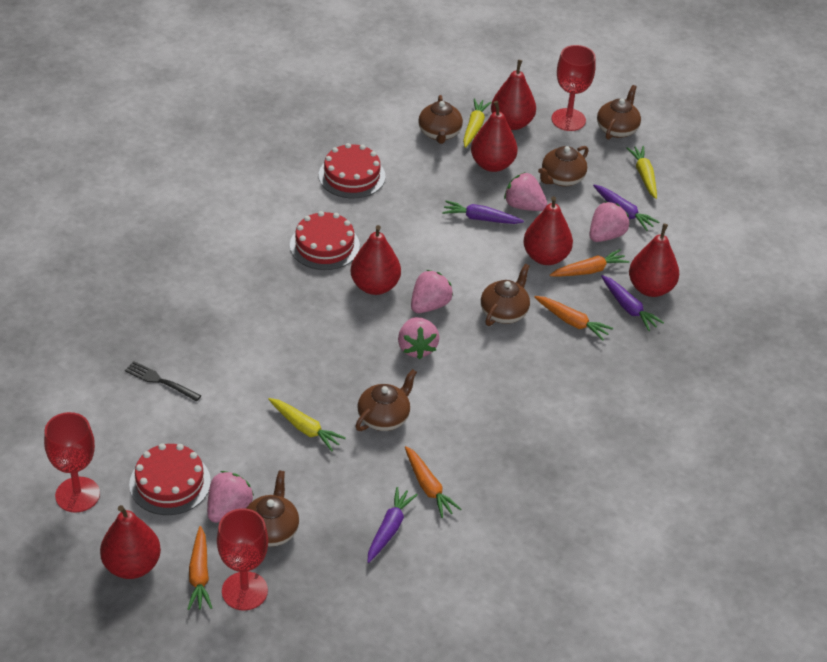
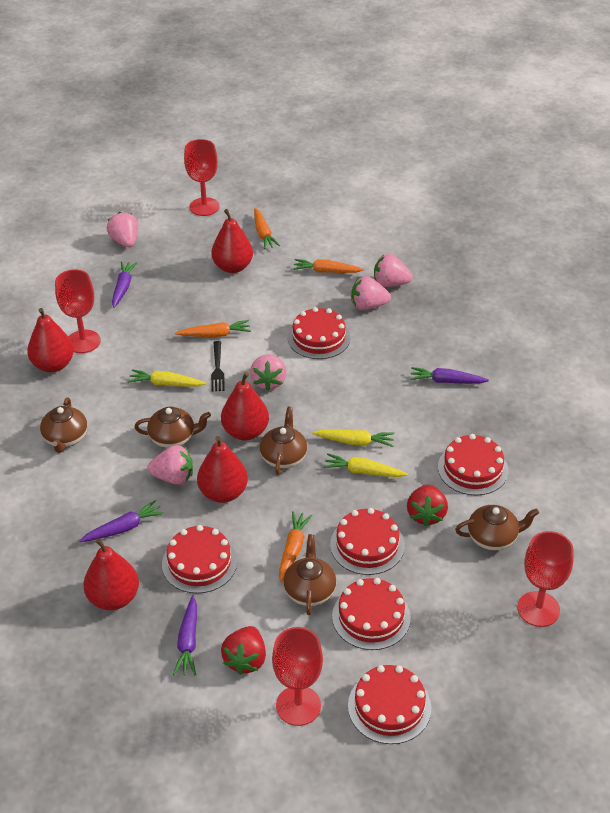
brown teapot: 6 -> 5
red cake: 3 -> 6
red goblet: 3 -> 4
red pear: 6 -> 5
red strawberry: 0 -> 2

